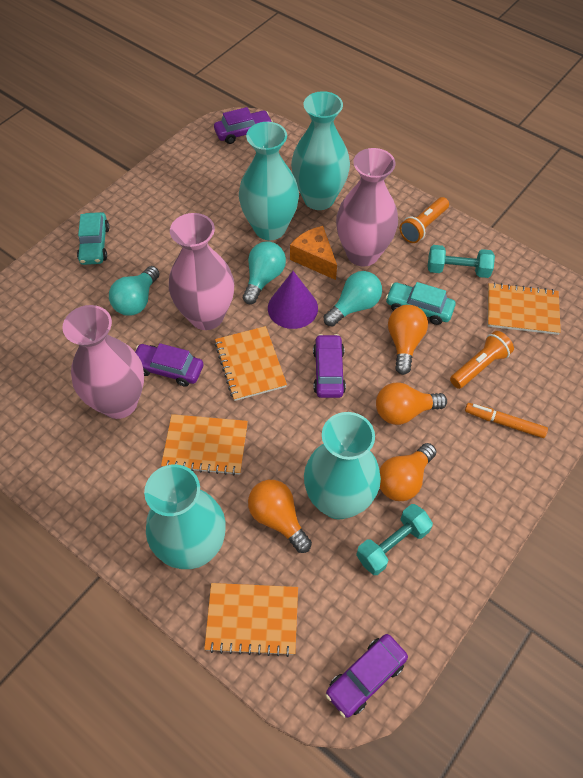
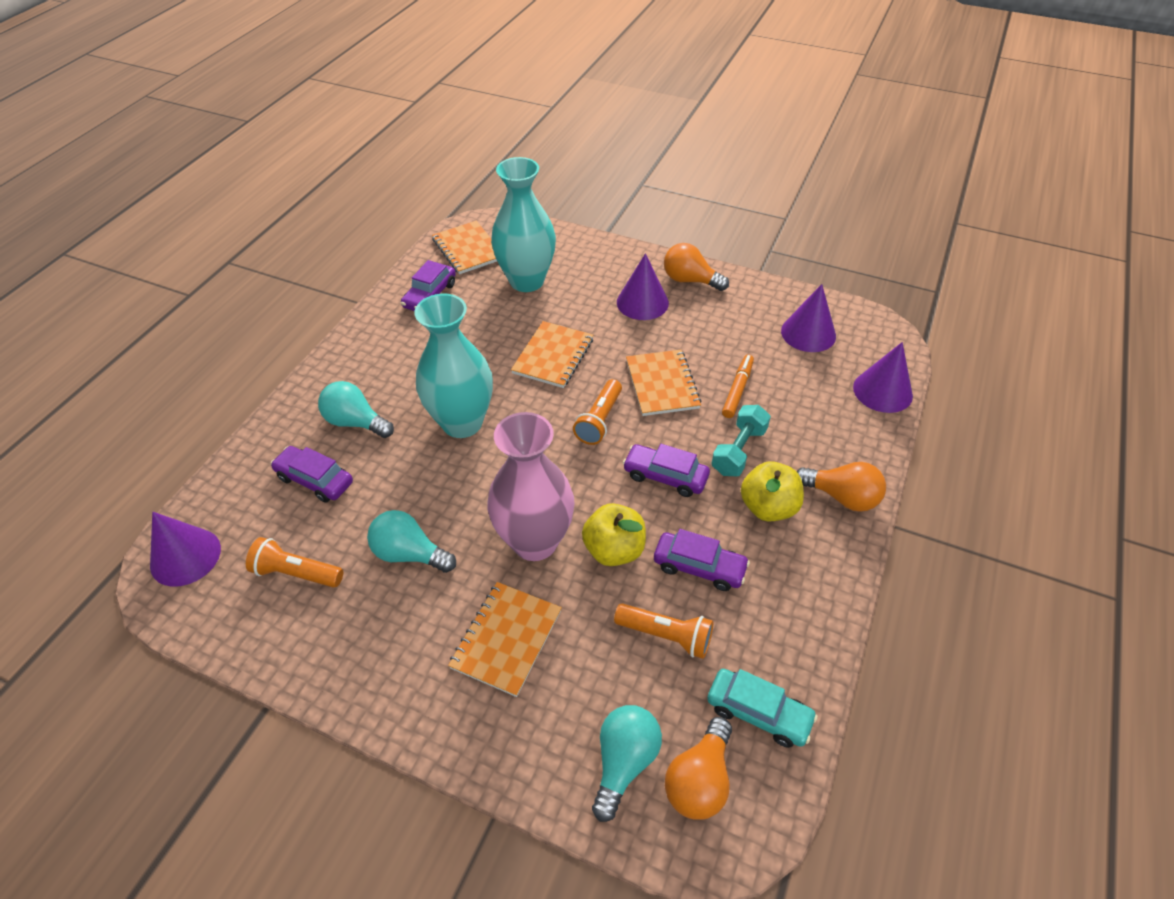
orange cheese: 1 -> 0
orange flashlight: 2 -> 3
orange light bulb: 4 -> 3
pink vase: 3 -> 1
purple cone: 1 -> 4
turquoise car: 2 -> 1
turquoise dumbbell: 2 -> 1
turquoise vase: 4 -> 2
yellow apple: 0 -> 2

